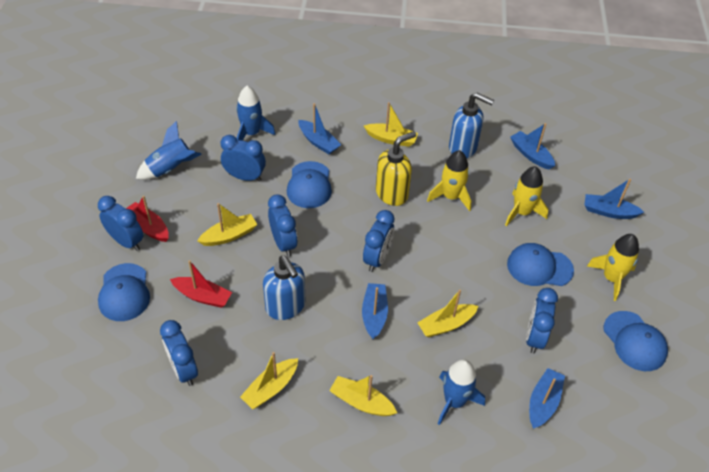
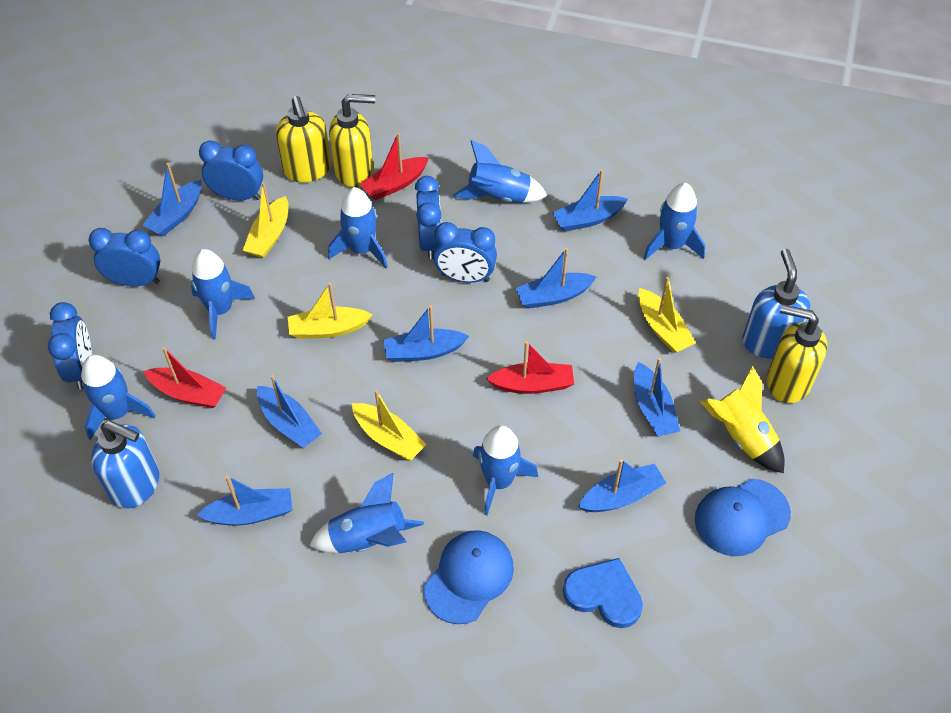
blue boat: 5 -> 8
blue cap: 4 -> 2
blue clock: 6 -> 5
blue heart: 0 -> 1
blue rocket: 3 -> 7
red boat: 2 -> 3
yellow boat: 5 -> 4
yellow rocket: 3 -> 1
yellow soap dispenser: 1 -> 3

